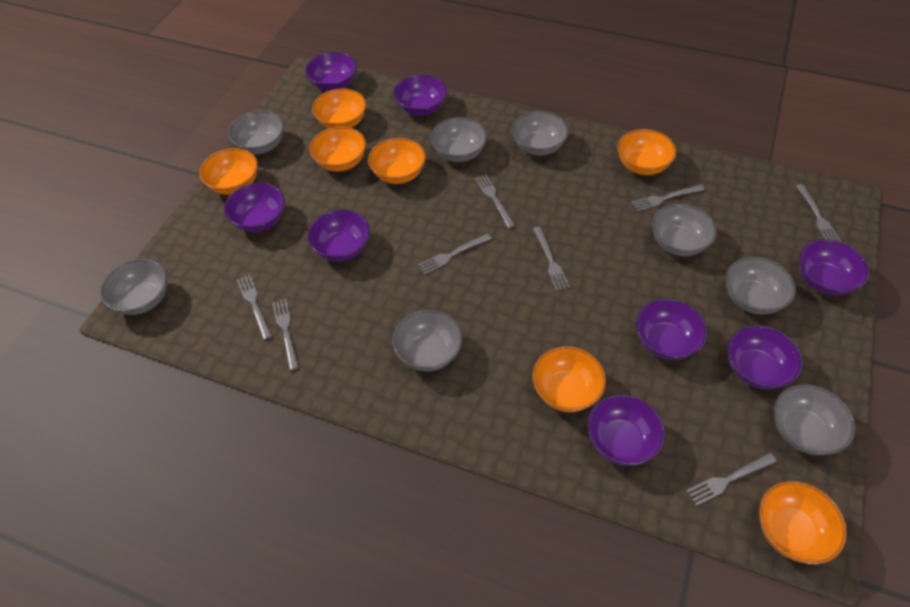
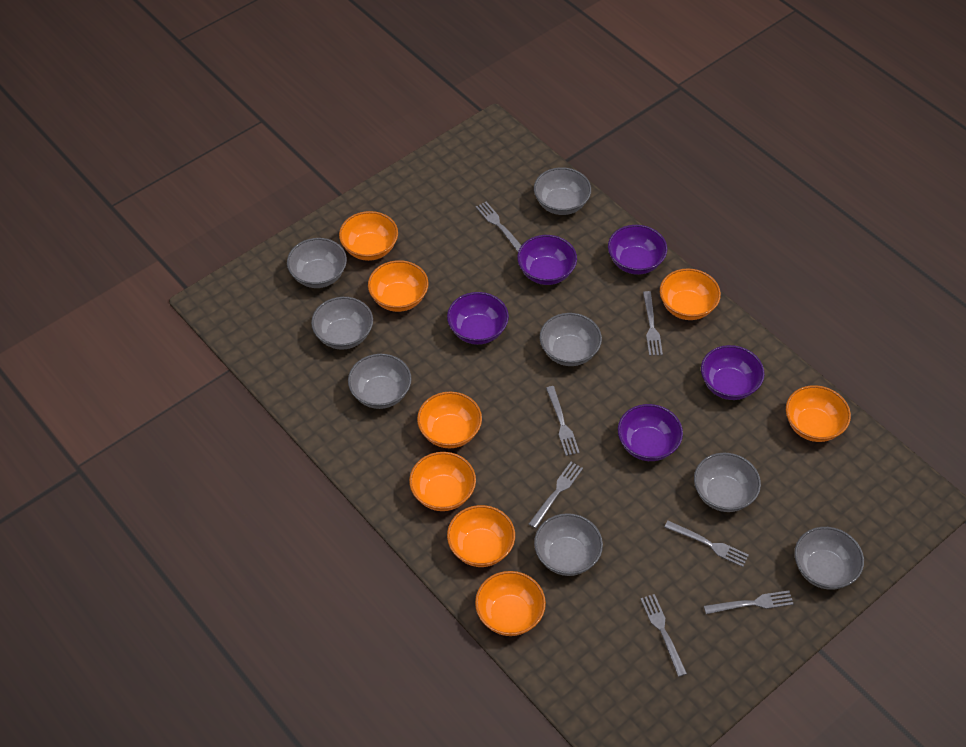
grey fork: 8 -> 7
orange bowl: 7 -> 8
purple bowl: 8 -> 5

